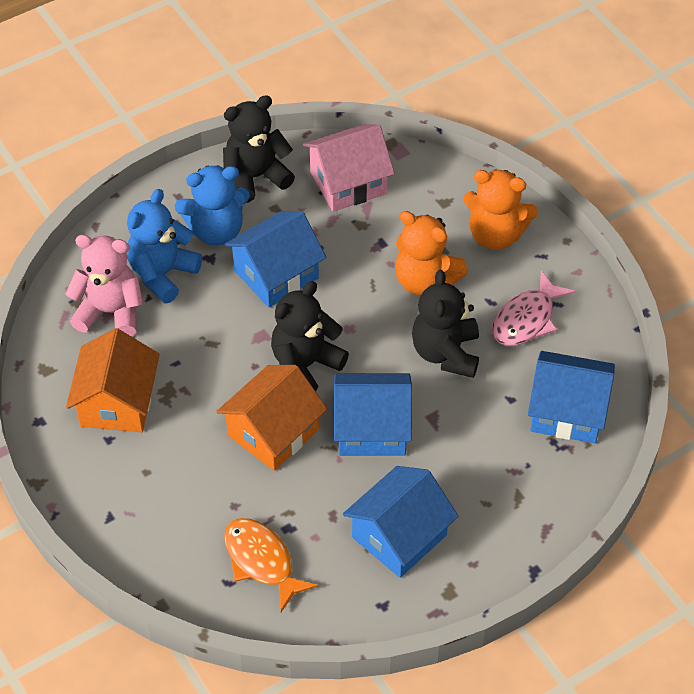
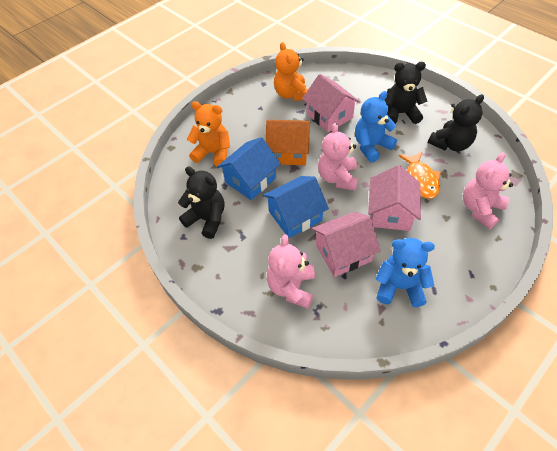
blue house: 4 -> 2
orange house: 2 -> 1
pink fish: 1 -> 0
pink house: 1 -> 3
pink teddy bear: 1 -> 3

